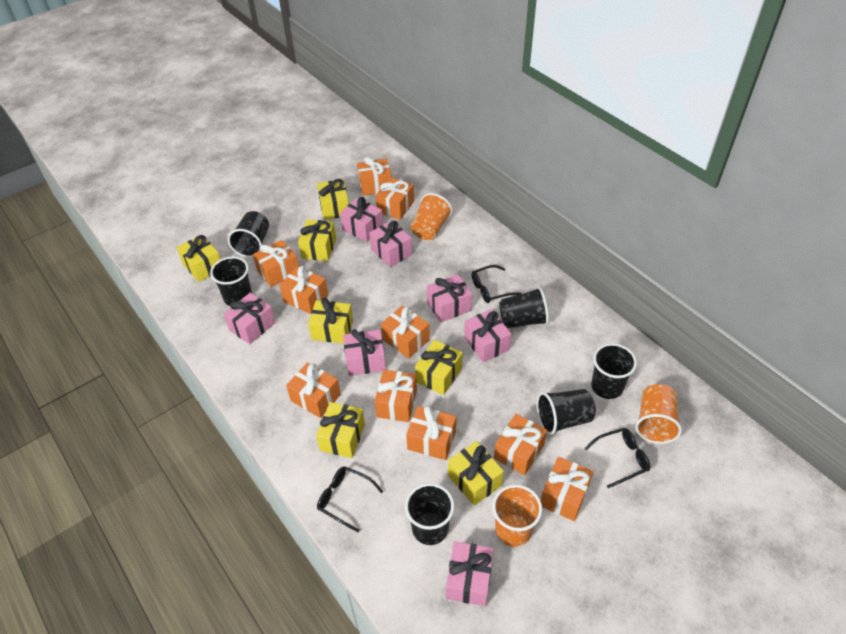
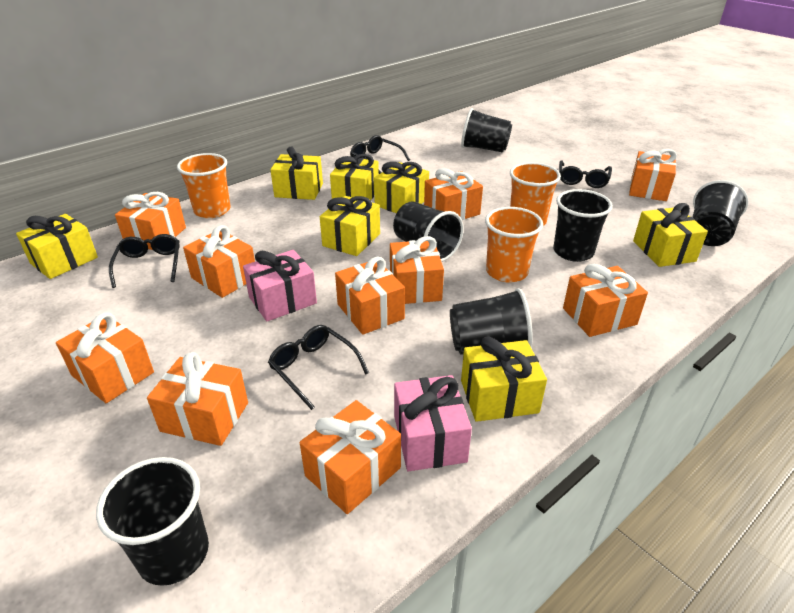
black glasses: 3 -> 4
pink gift: 7 -> 2

